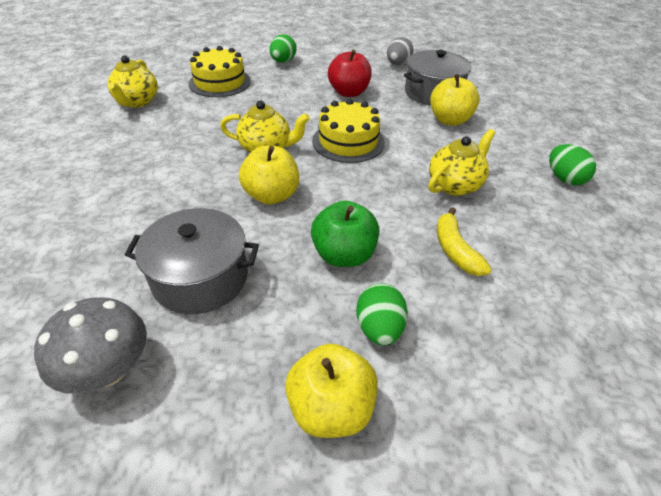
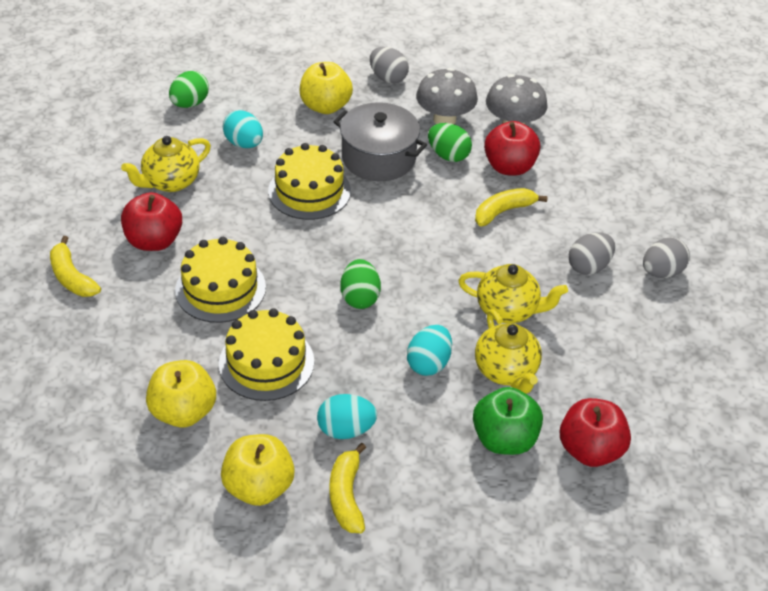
grey egg: 1 -> 3
grey mushroom: 1 -> 2
grey pot: 2 -> 1
red apple: 1 -> 3
turquoise egg: 0 -> 3
yellow banana: 1 -> 3
yellow cake: 2 -> 3

